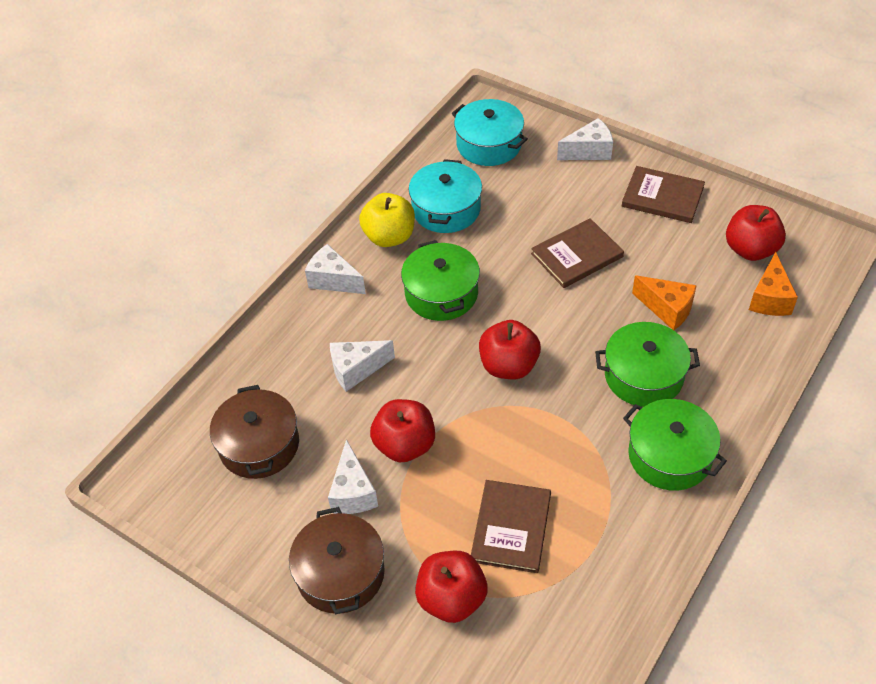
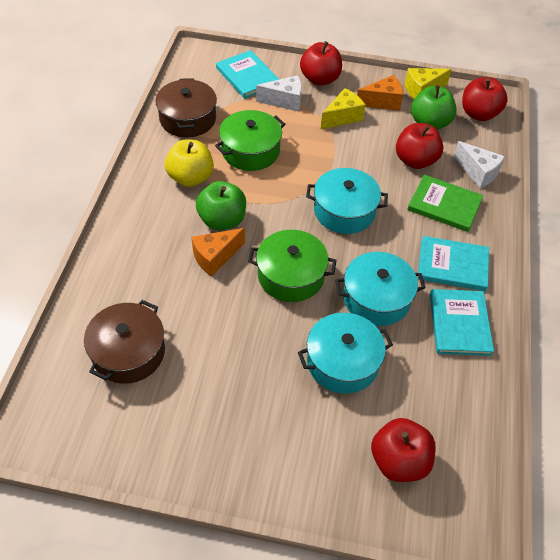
brown book: 3 -> 0
green apple: 0 -> 2
green book: 0 -> 1
green pot: 3 -> 2
turquoise book: 0 -> 3
turquoise pot: 2 -> 3
white cheese: 4 -> 2
yellow cheese: 0 -> 2

